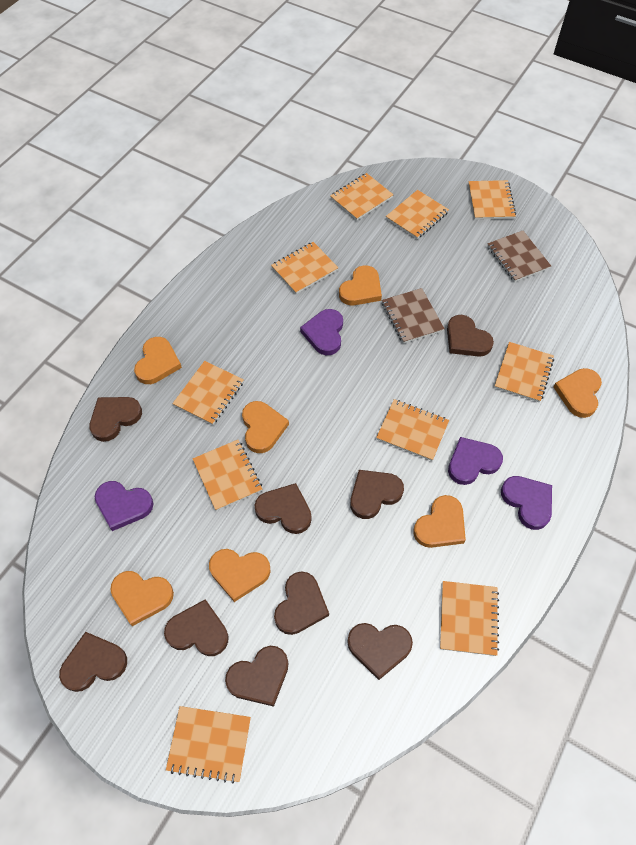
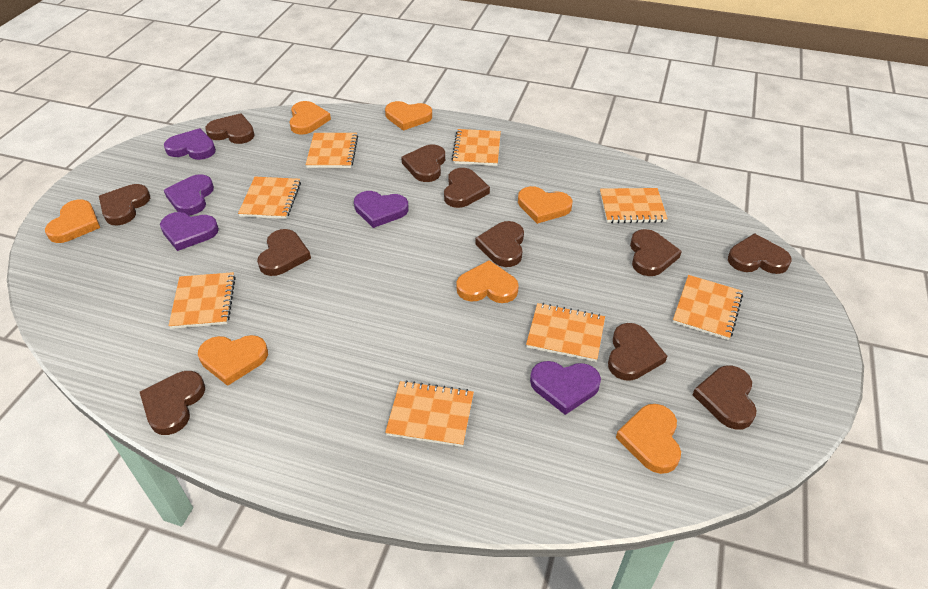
brown heart: 9 -> 11
brown notebook: 2 -> 0
orange notebook: 10 -> 8
purple heart: 4 -> 5

